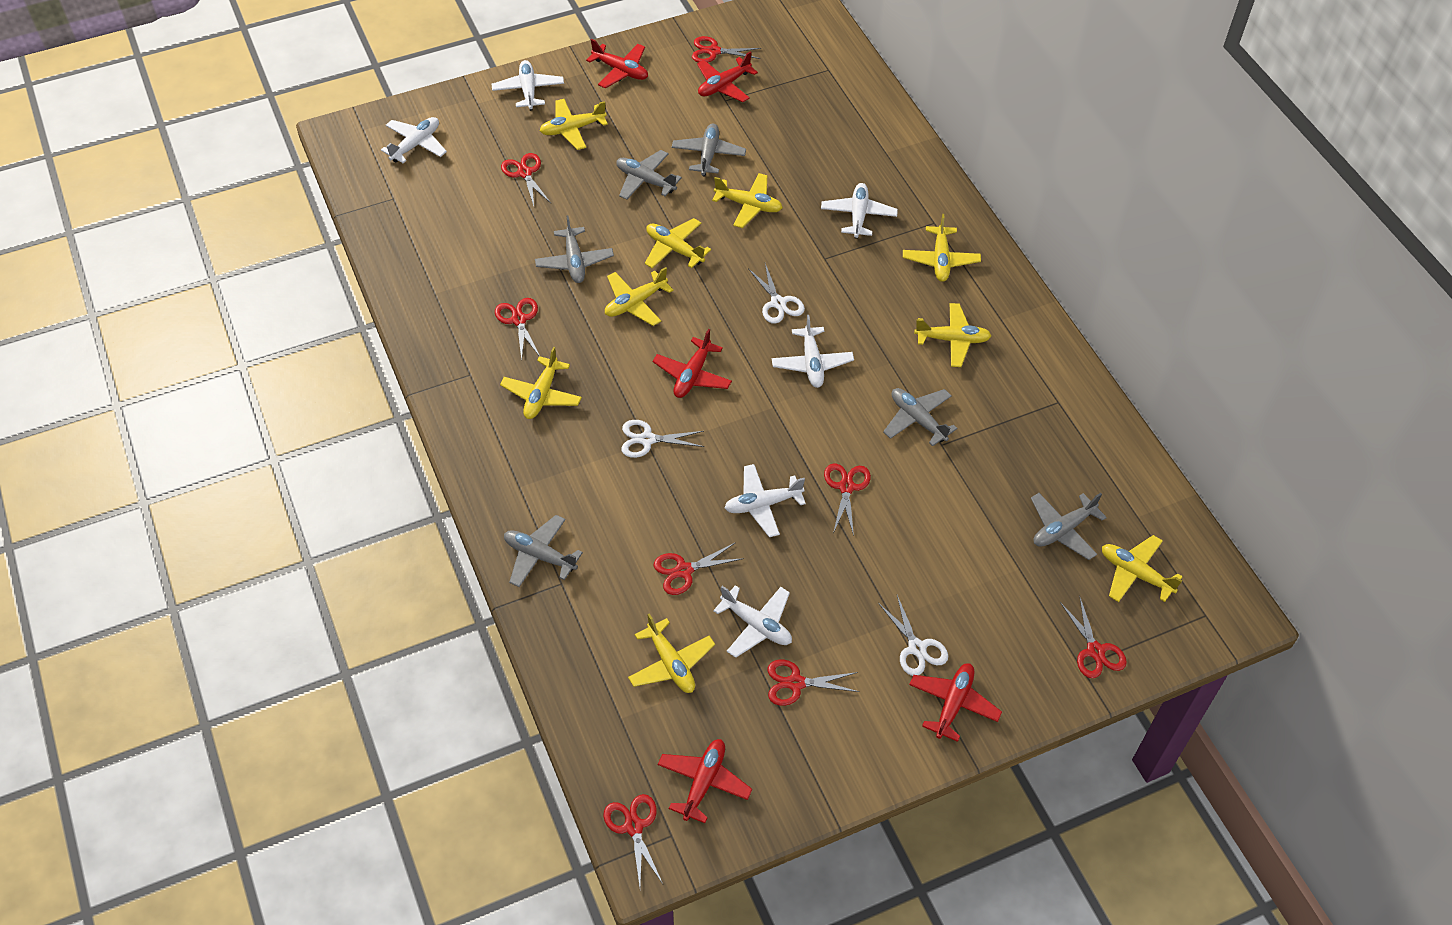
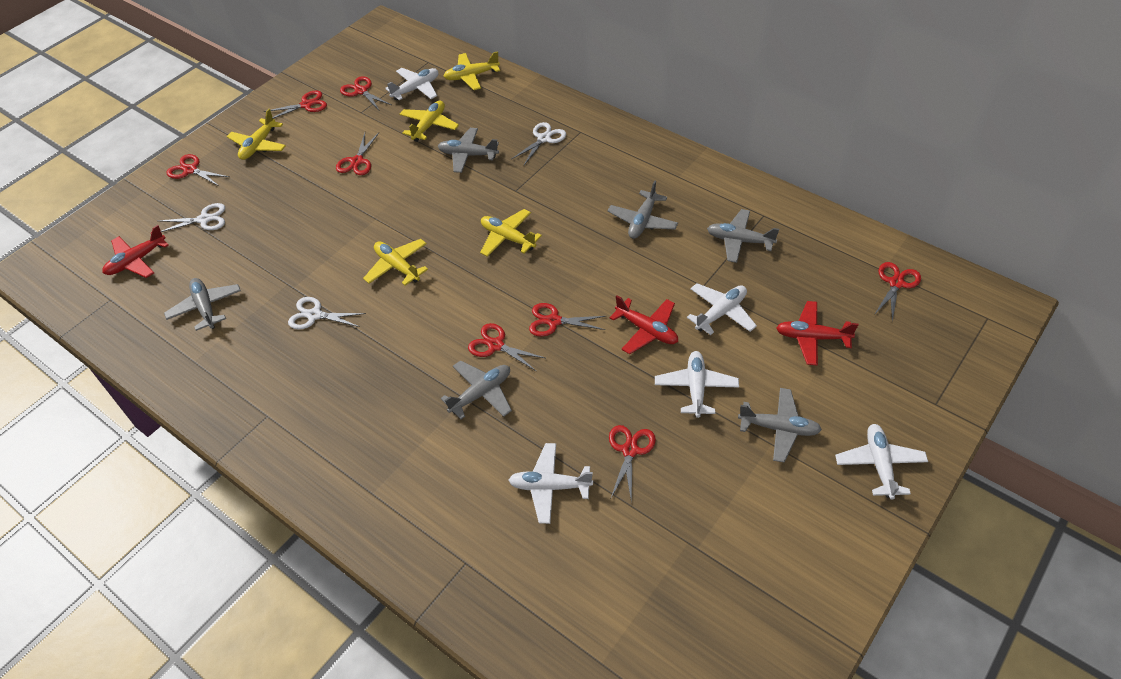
red plane: 5 -> 3
white plane: 6 -> 5
yellow plane: 9 -> 5

